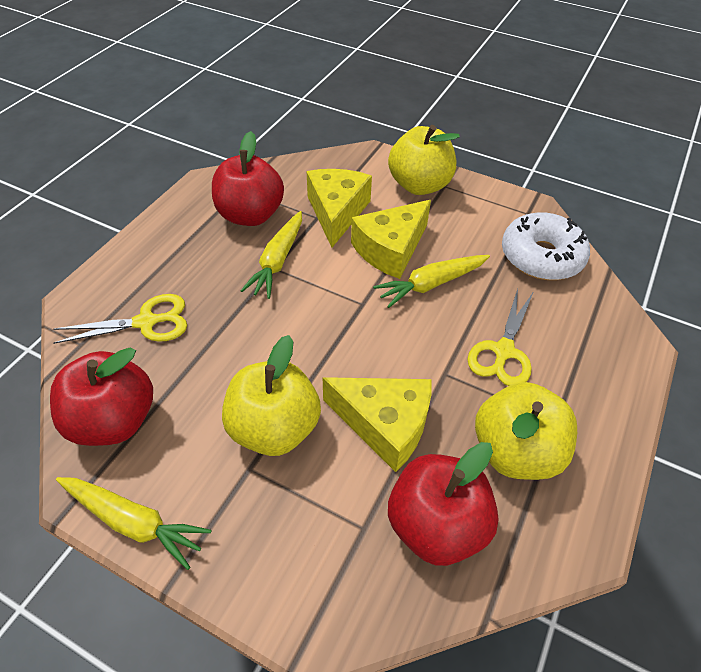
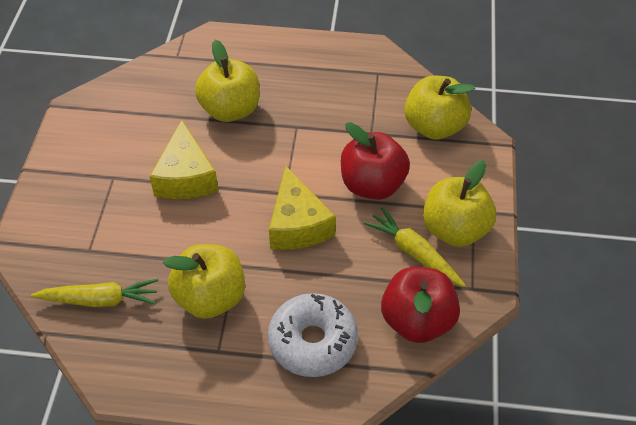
red apple: 3 -> 2
yellow apple: 3 -> 4
yellow carrot: 3 -> 2
yellow cheese: 3 -> 2
yellow scissors: 2 -> 0

